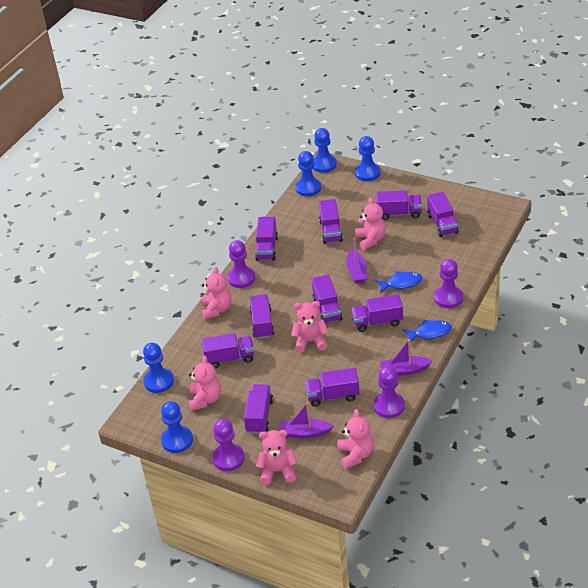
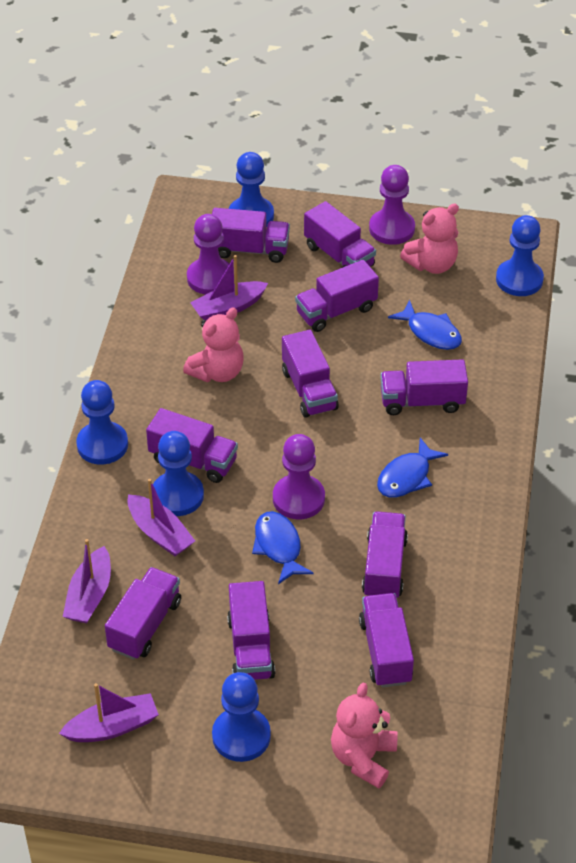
blue fish: 2 -> 3
pink teddy bear: 6 -> 3
purple boat: 3 -> 4
purple pawn: 4 -> 3

